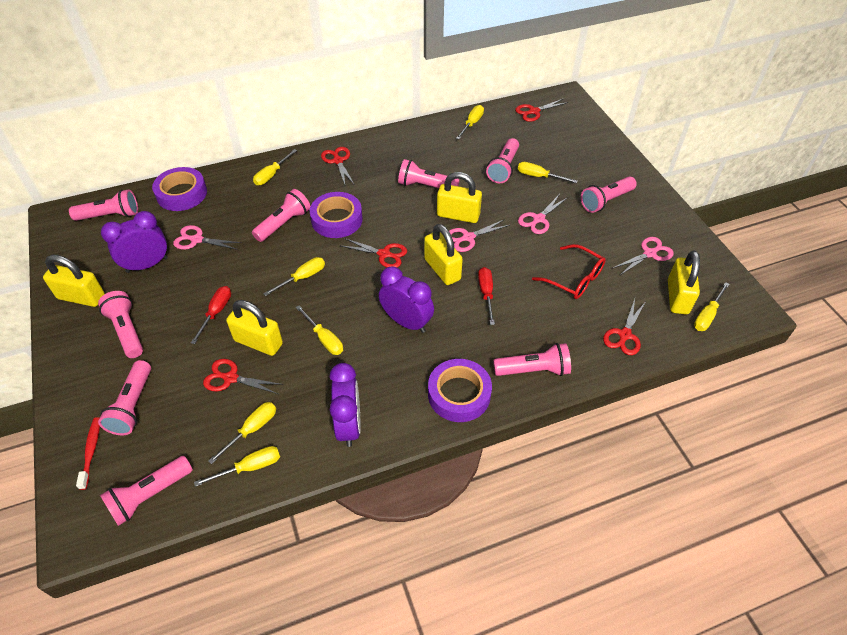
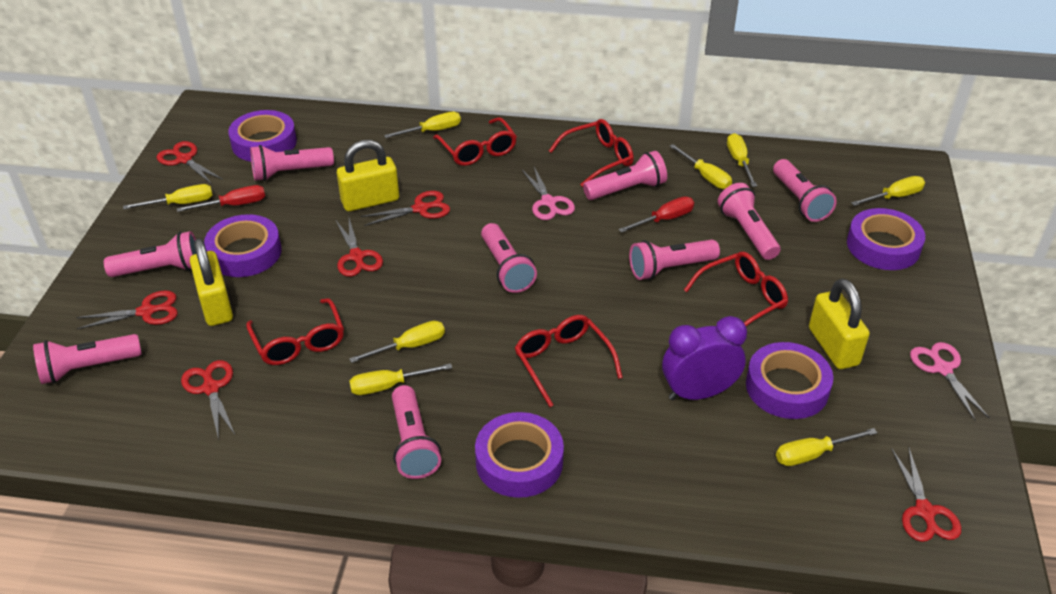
pink scissors: 4 -> 2
purple clock: 3 -> 1
purple tape: 3 -> 5
red glasses: 1 -> 5
red scissors: 5 -> 6
red toothbrush: 1 -> 0
yellow padlock: 5 -> 3

